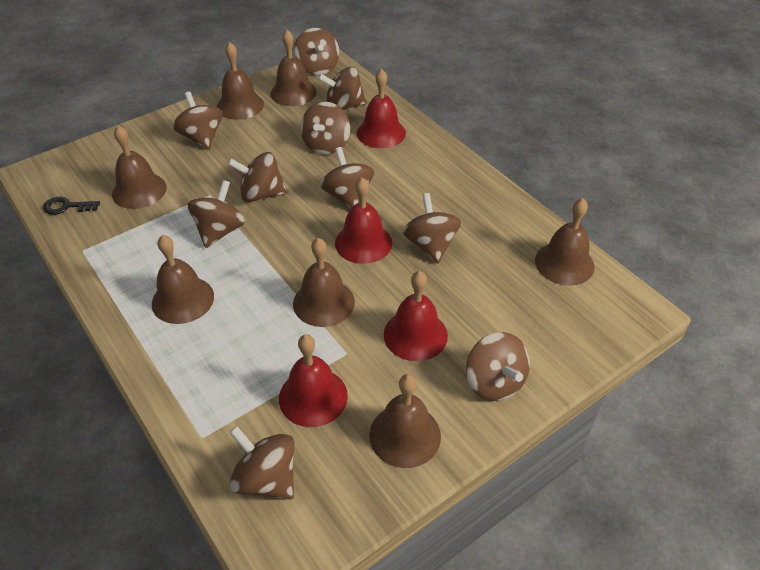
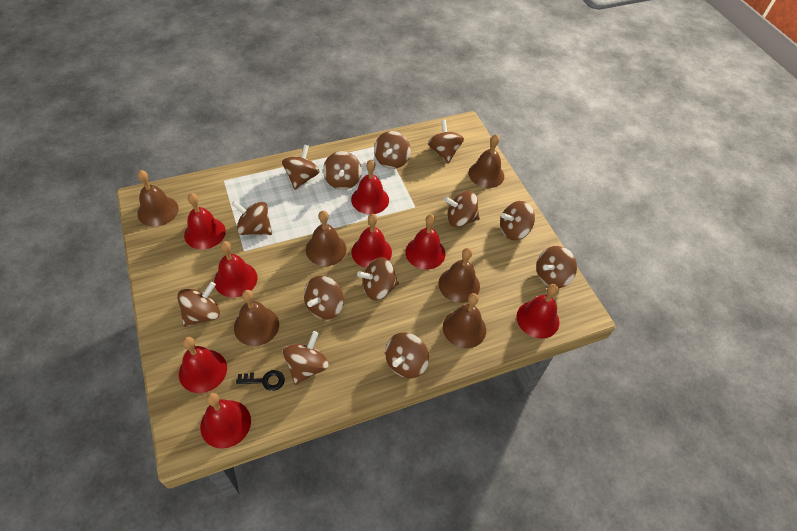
brown bell: 7 -> 6
brown spinning top: 10 -> 13
red bell: 4 -> 8

